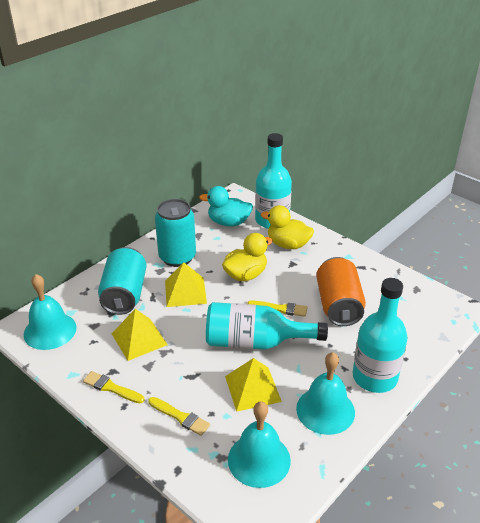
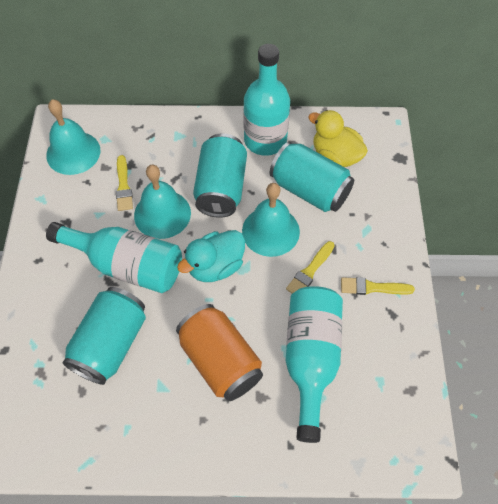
turquoise can: 2 -> 3
yellow duck: 2 -> 1
yellow pyramid: 3 -> 0

